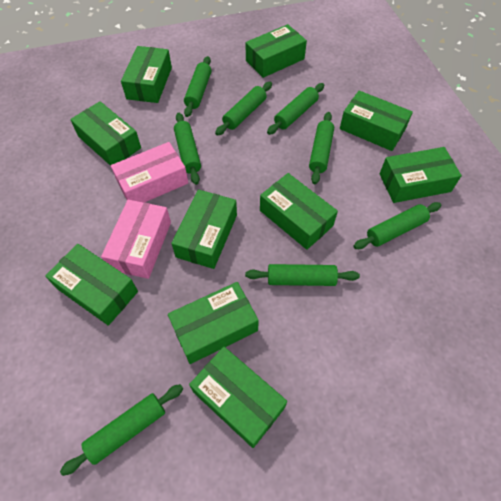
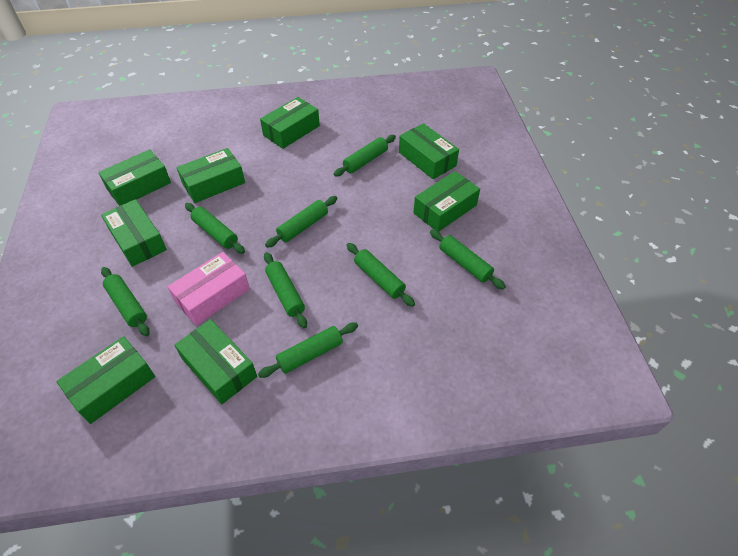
green box: 10 -> 8
pink box: 2 -> 1

